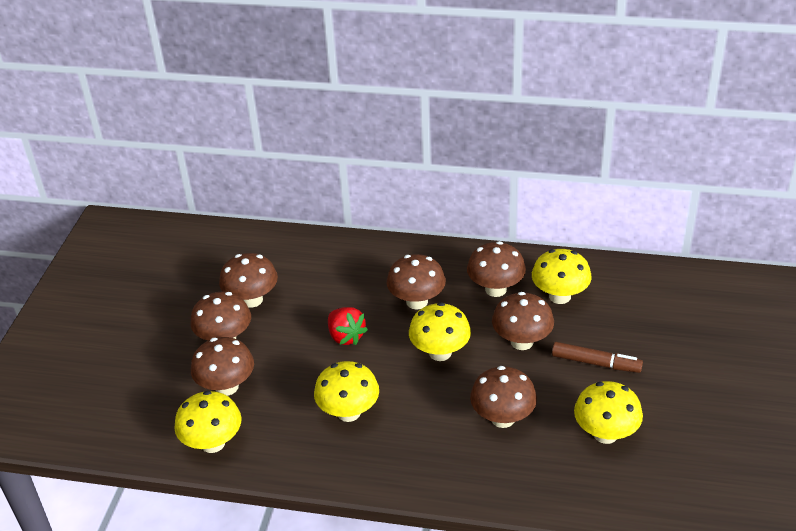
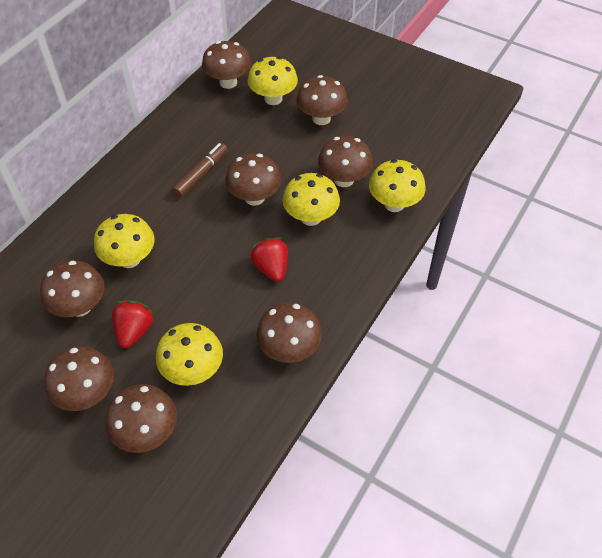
brown mushroom: 7 -> 8
red strawberry: 1 -> 2

